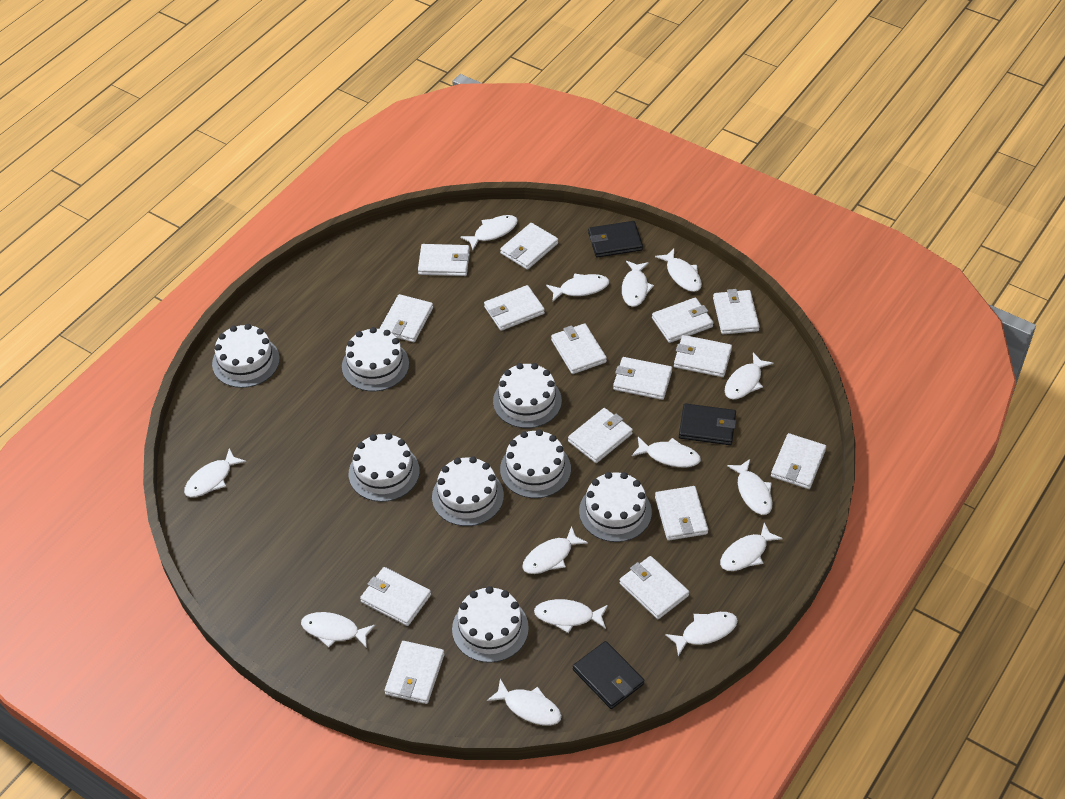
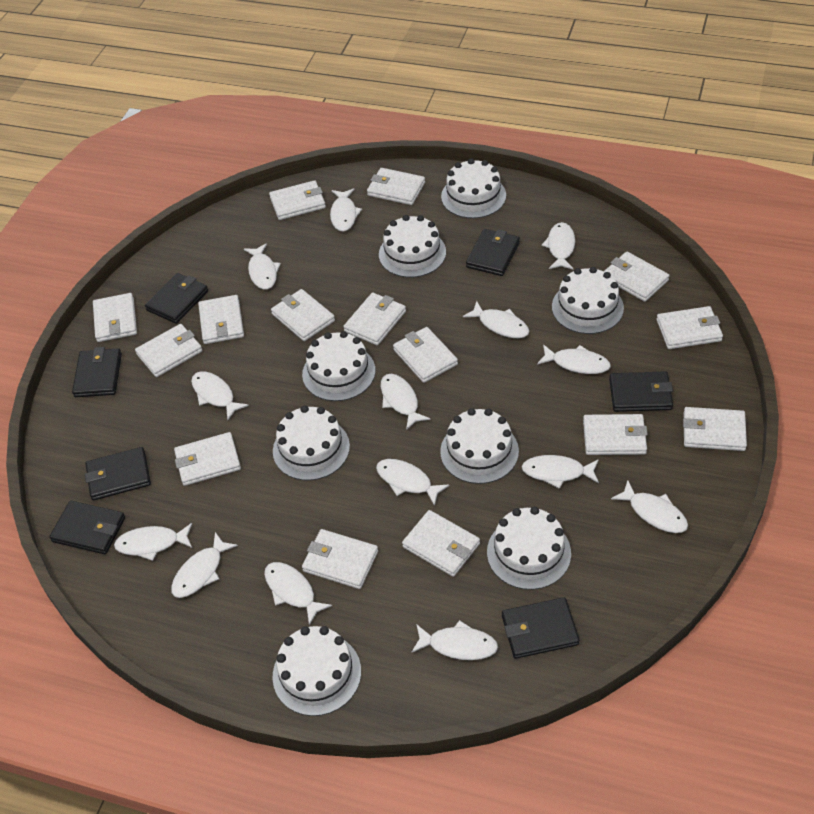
black wallet: 3 -> 7

